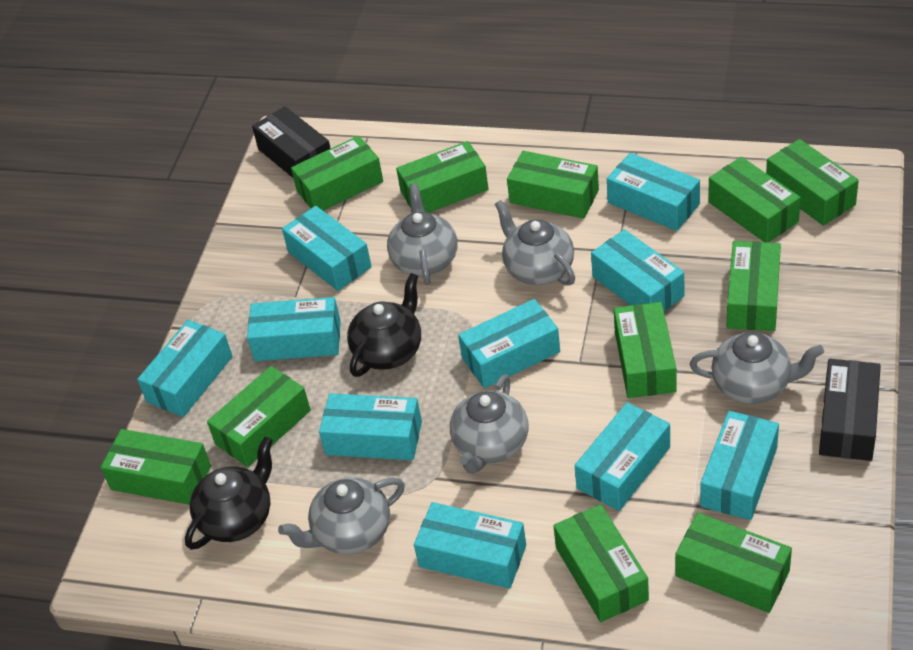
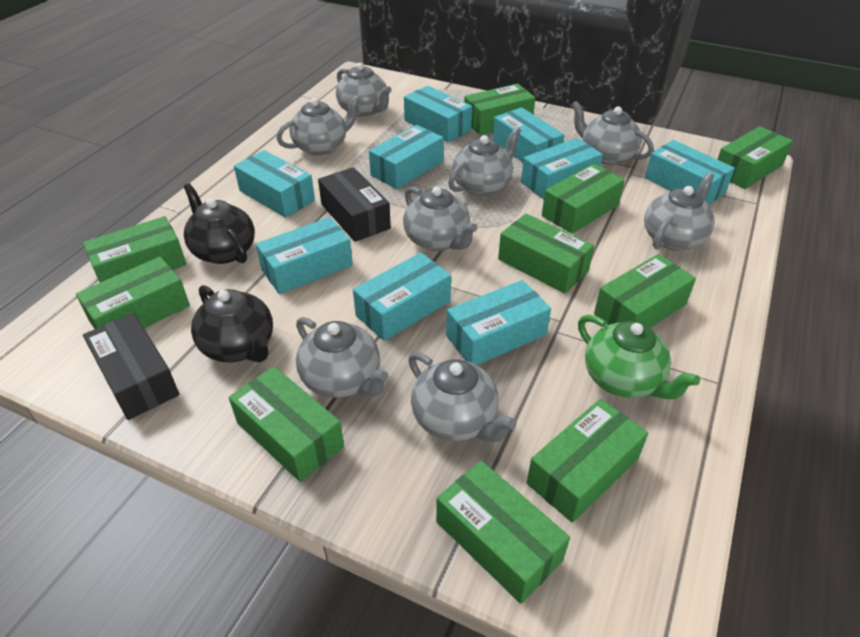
green box: 11 -> 10
green teapot: 0 -> 1
grey teapot: 5 -> 8
turquoise box: 10 -> 9

